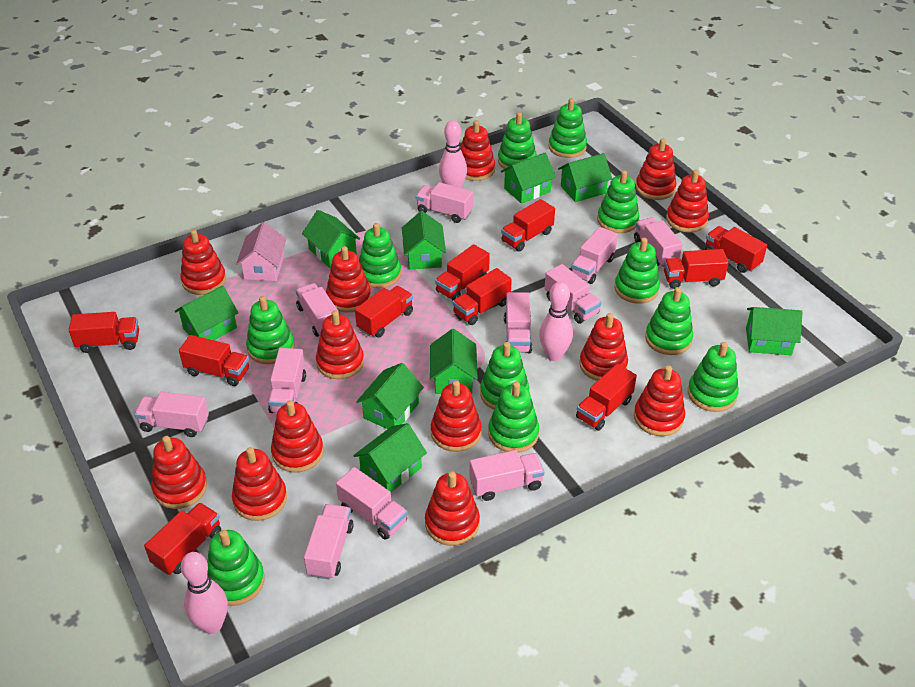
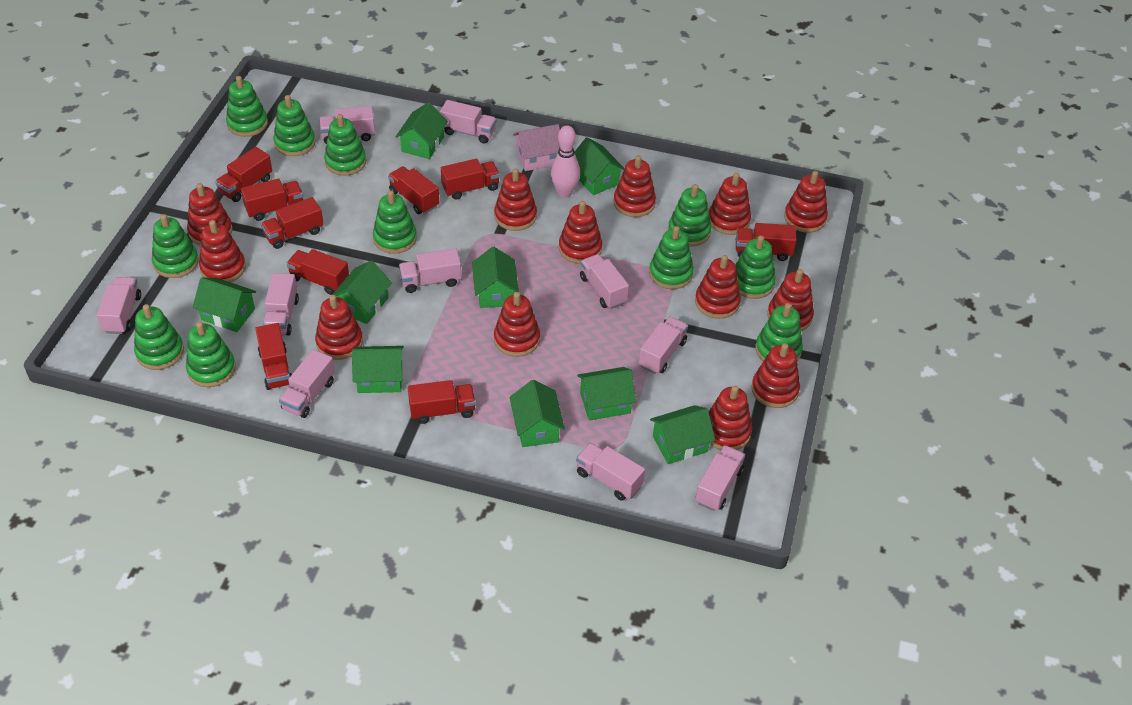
pink bowling pin: 3 -> 1
pink truck: 11 -> 10
red truck: 10 -> 9

